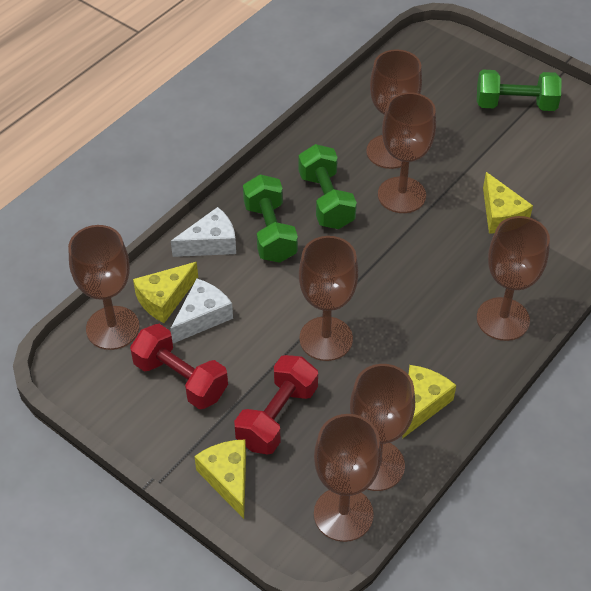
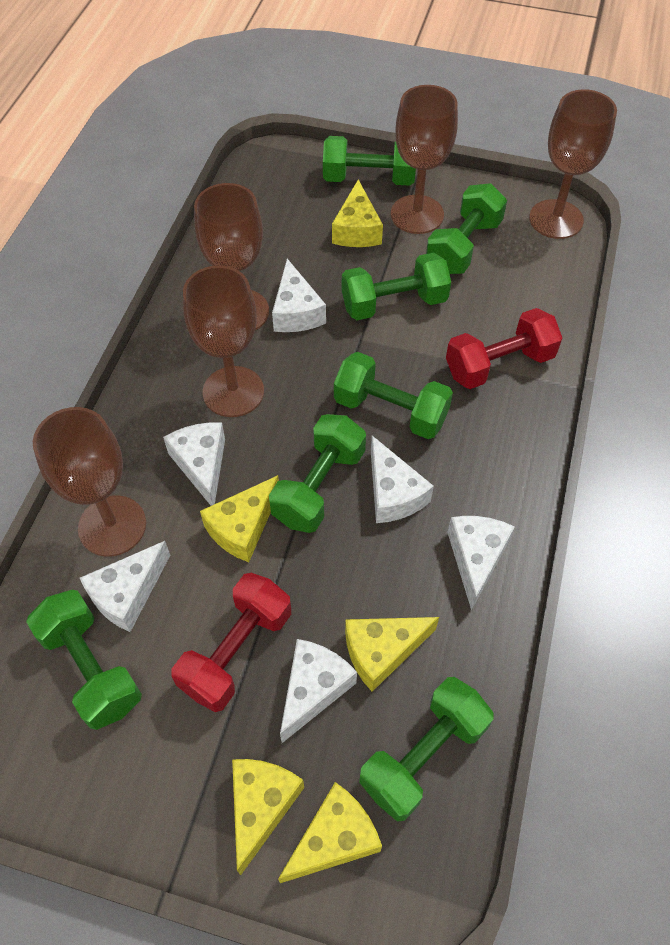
brown goblet: 7 -> 5
green dumbbell: 3 -> 7
white cheese: 2 -> 6
yellow cheese: 4 -> 5

